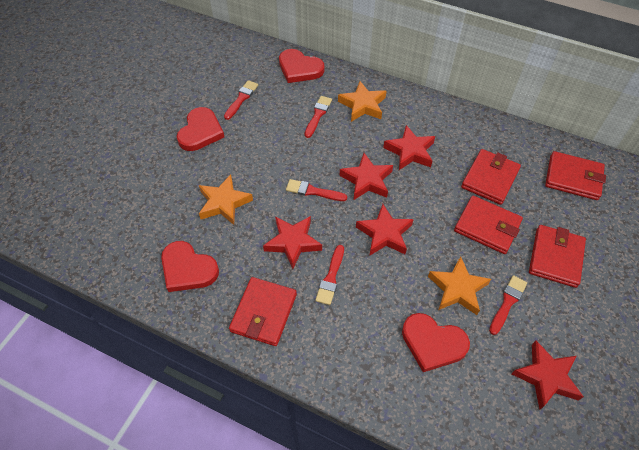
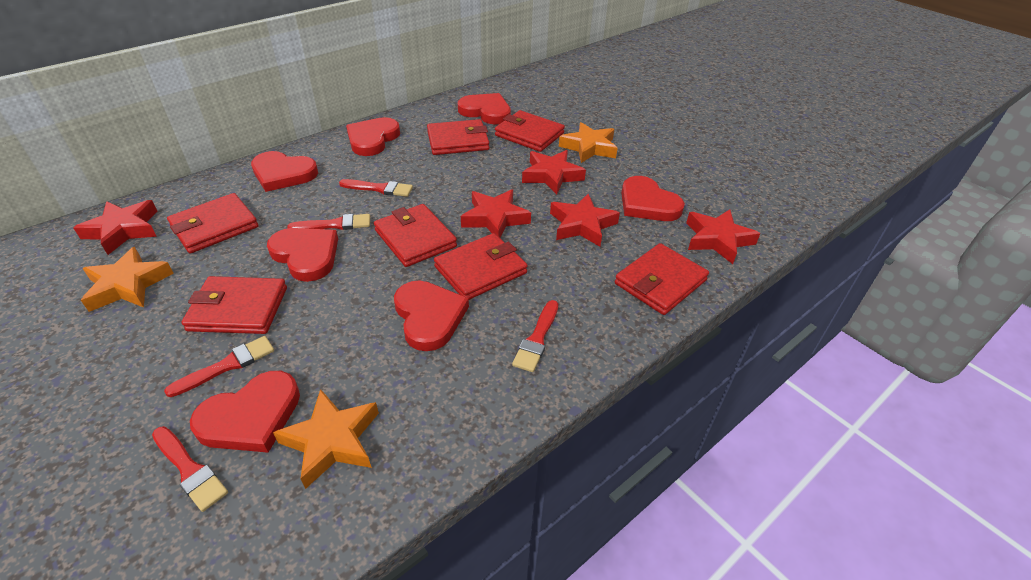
red heart: 4 -> 7
red wallet: 5 -> 7

